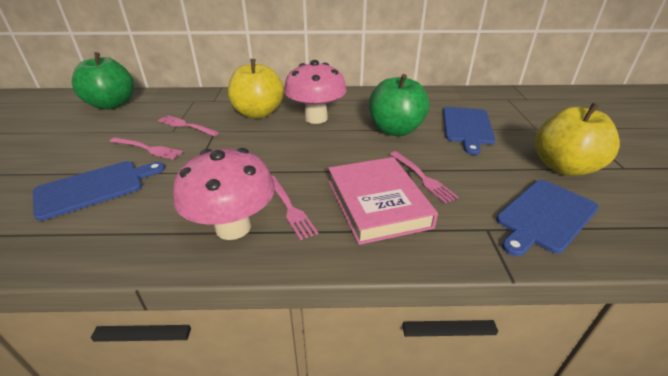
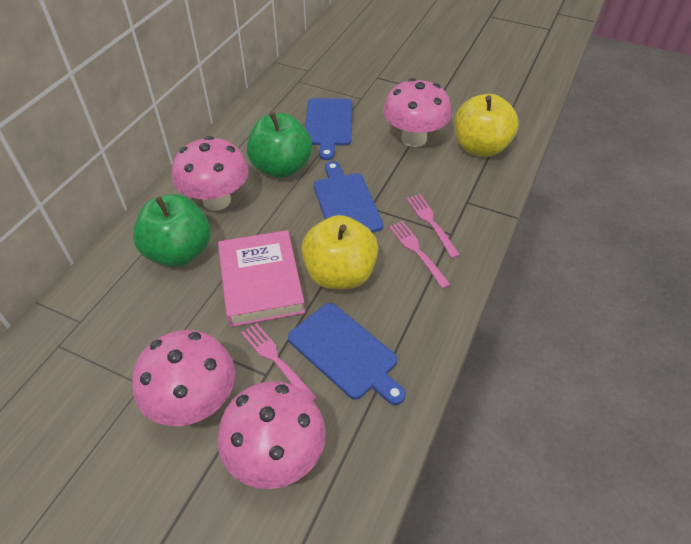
pink fork: 4 -> 3
pink mushroom: 2 -> 4

